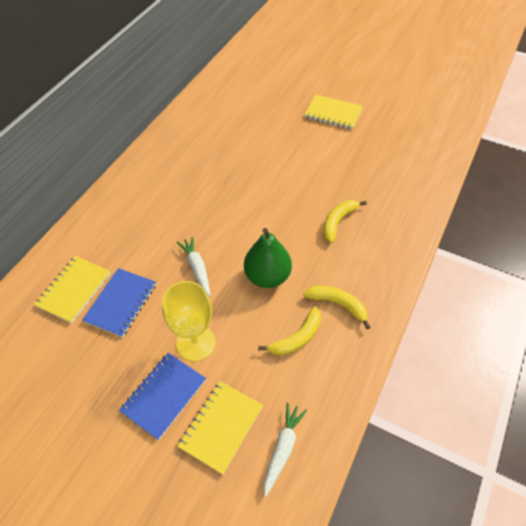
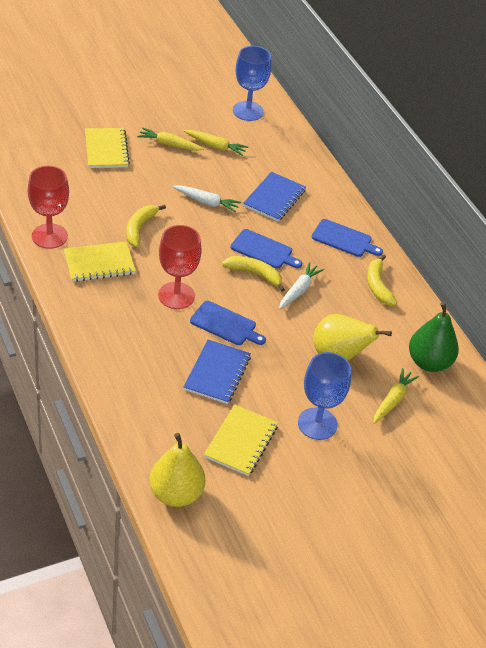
blue cutting board: 0 -> 3
blue goblet: 0 -> 2
red goblet: 0 -> 2
yellow carrot: 0 -> 3
yellow goblet: 1 -> 0
yellow pear: 0 -> 2

